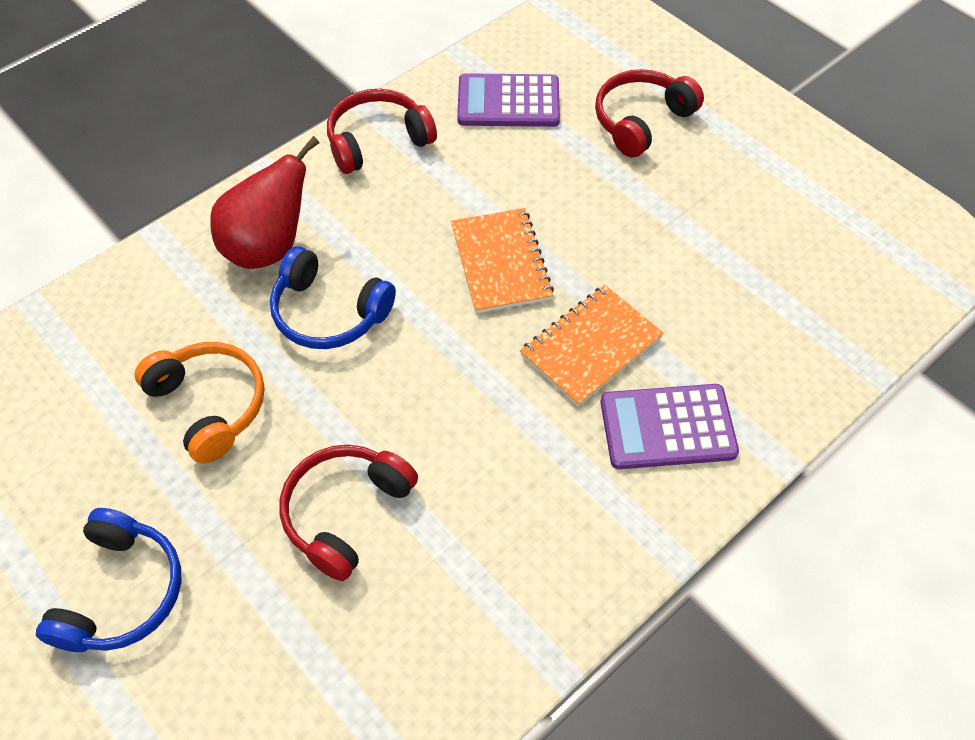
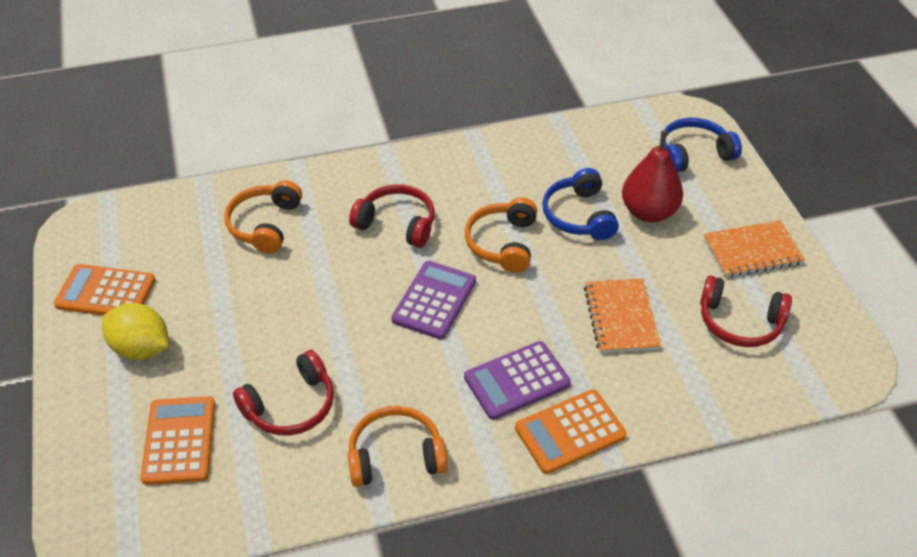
orange calculator: 0 -> 3
orange headphones: 1 -> 3
yellow lemon: 0 -> 1

